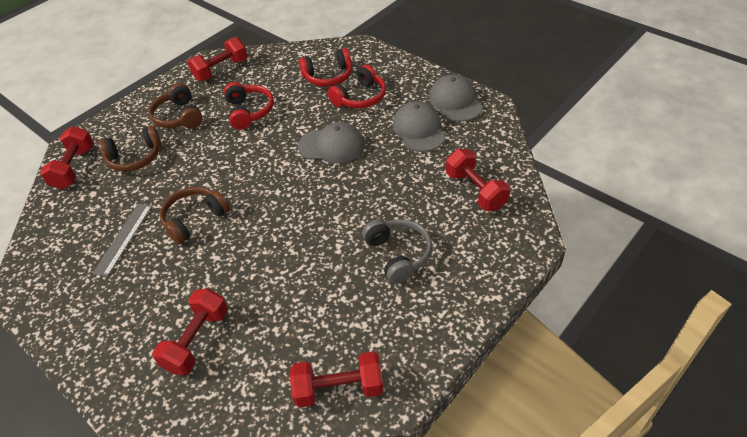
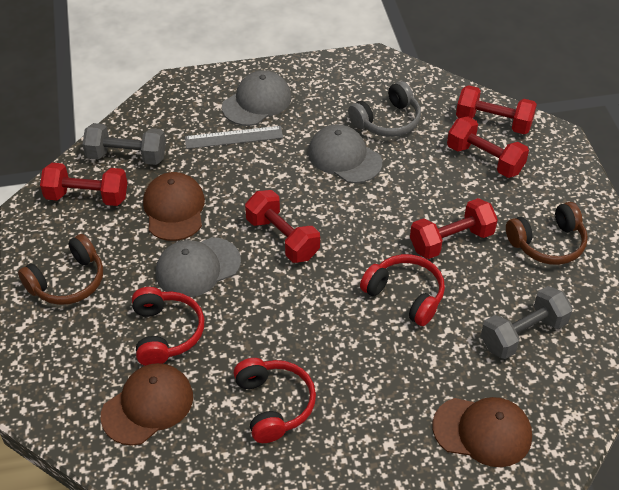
brown cap: 0 -> 3
brown headphones: 3 -> 2
grey dumbbell: 0 -> 2

